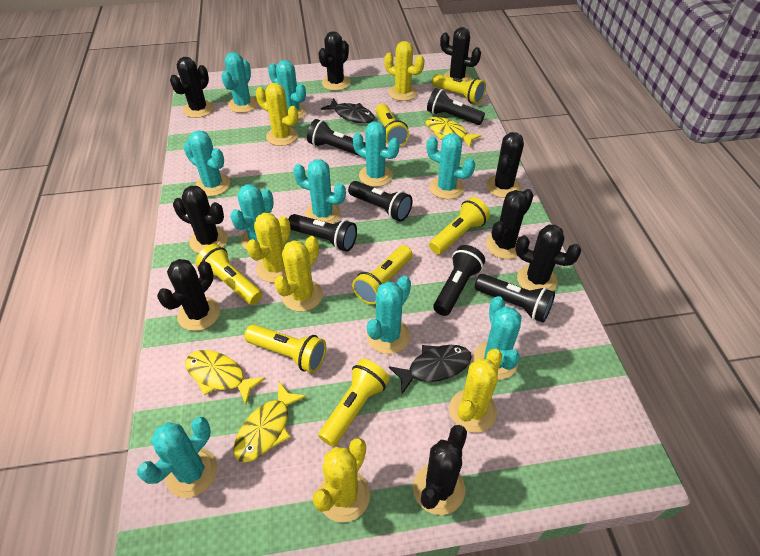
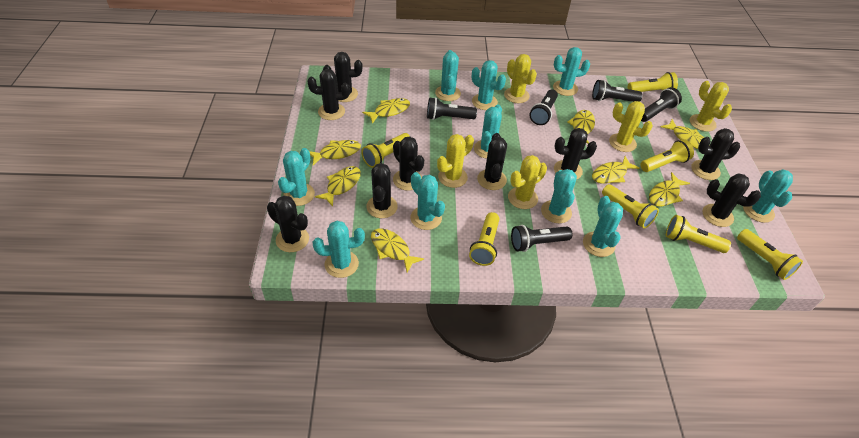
black fish: 2 -> 0
black flashlight: 6 -> 5
yellow cactus: 6 -> 5
yellow fish: 3 -> 8

